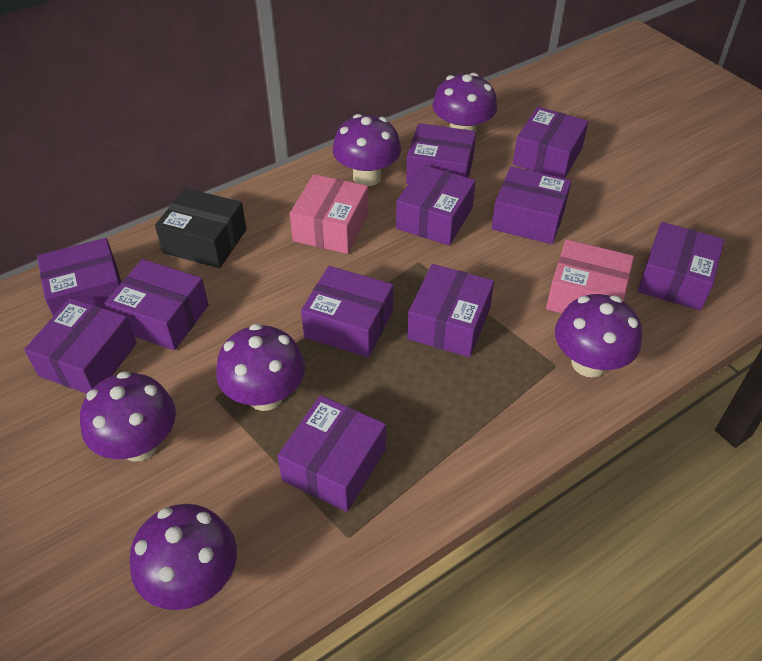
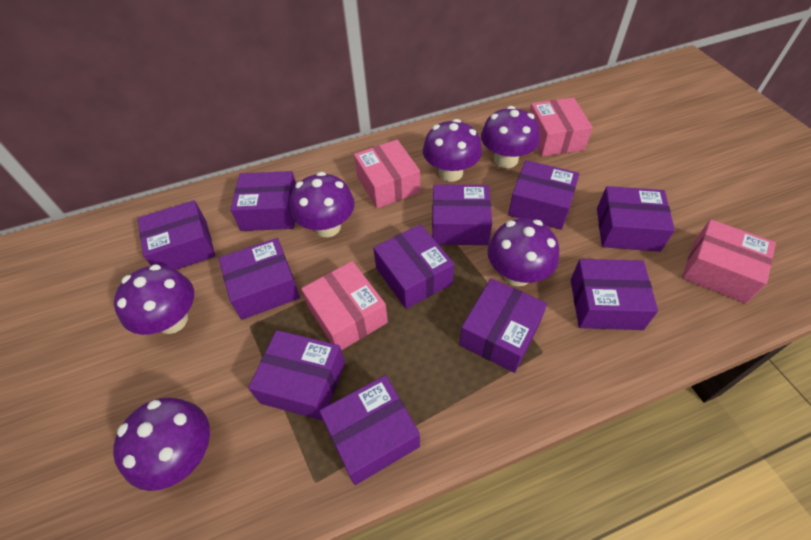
black box: 1 -> 0
pink box: 2 -> 4

